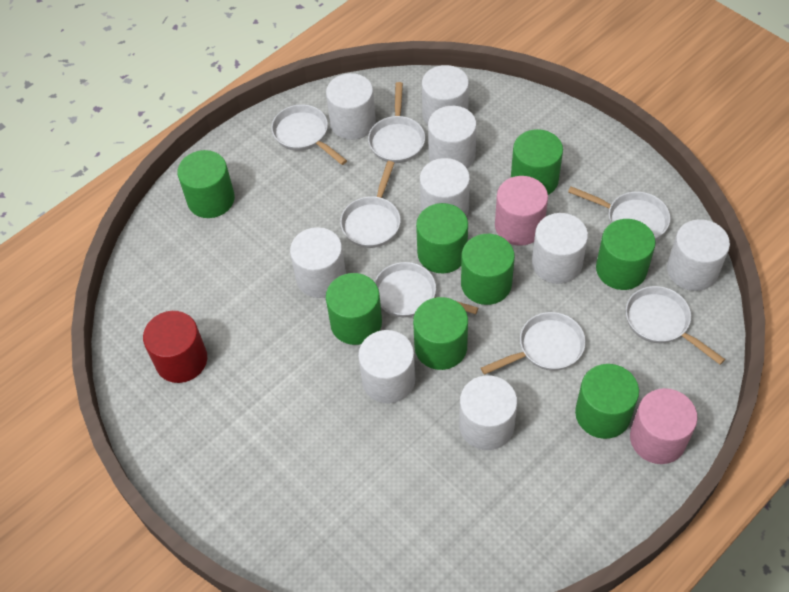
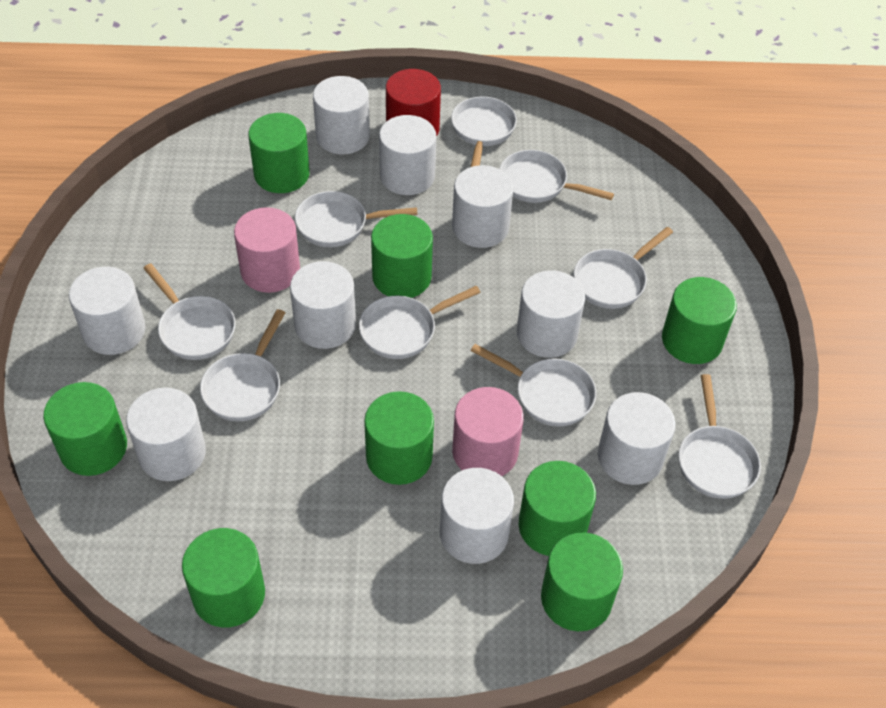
white pan: 7 -> 9

